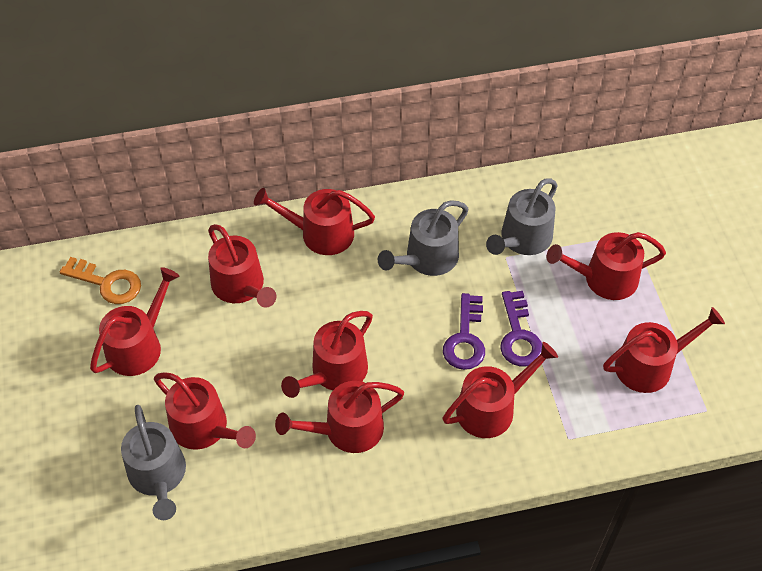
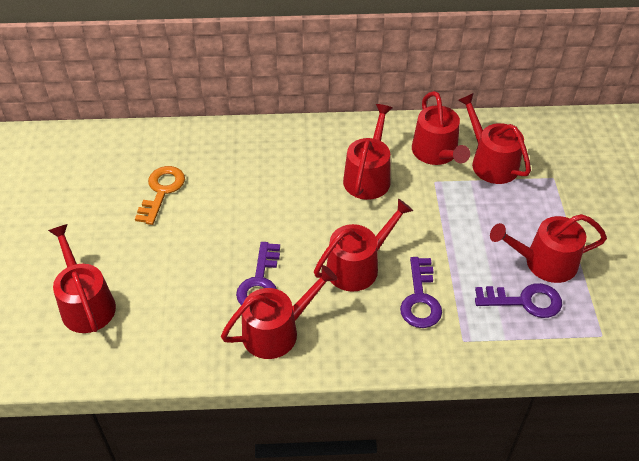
grey watering can: 3 -> 0
purple key: 2 -> 3
red watering can: 9 -> 7

